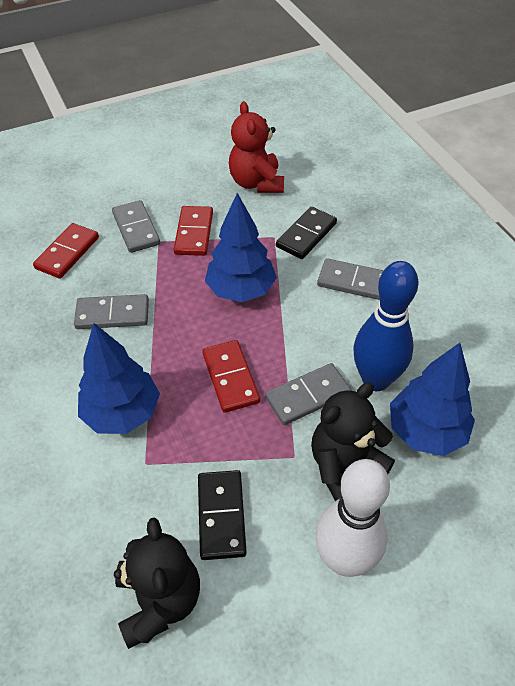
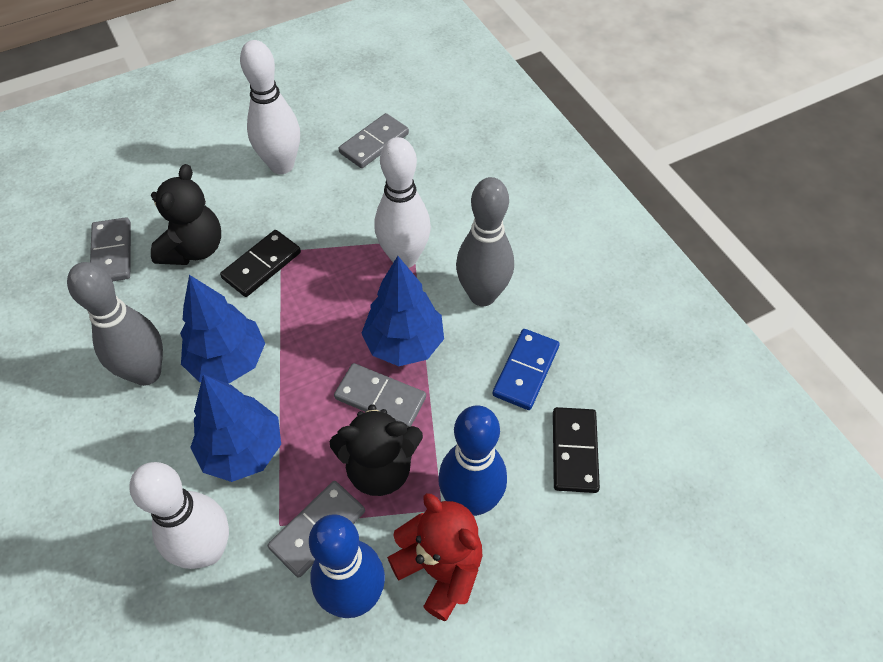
blue bowling pin: 1 -> 2
blue domino: 0 -> 1
grey bowling pin: 0 -> 2
red domino: 3 -> 0
white bowling pin: 1 -> 3

